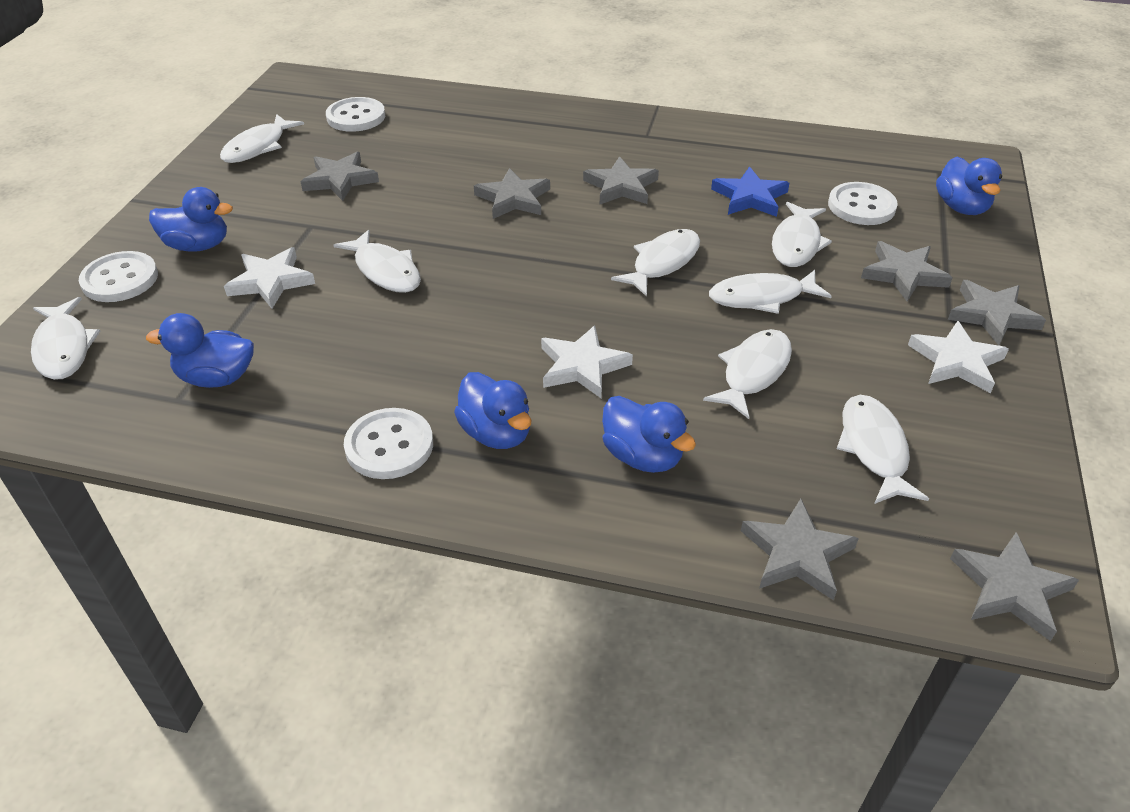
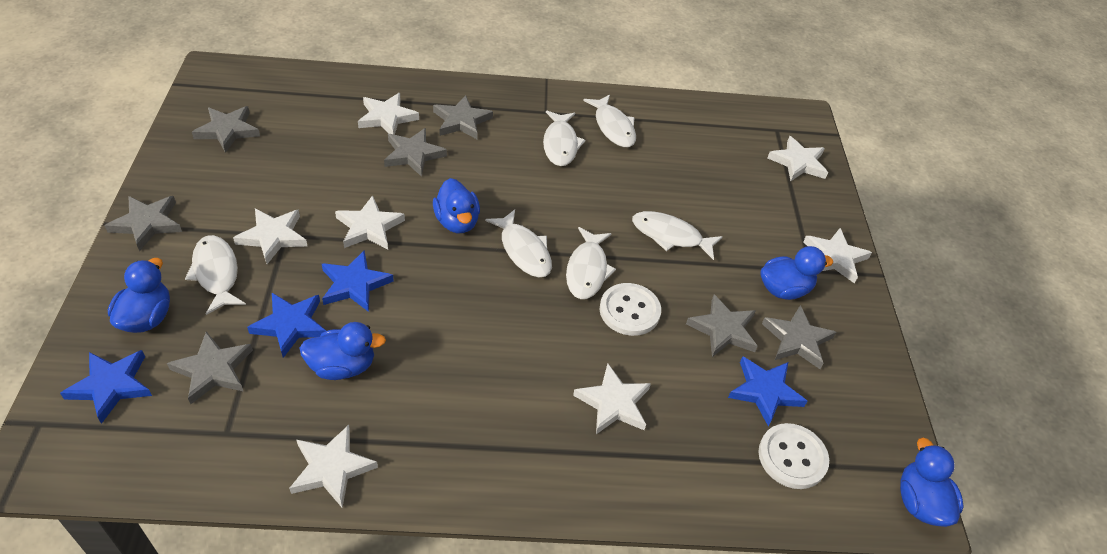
blue star: 1 -> 4
white button: 4 -> 2
white fish: 8 -> 6
white star: 3 -> 7

